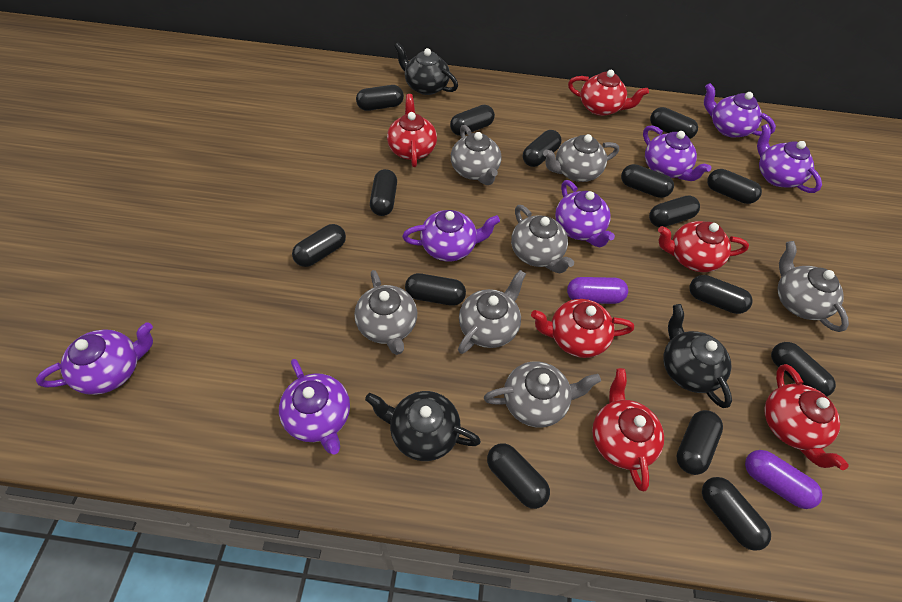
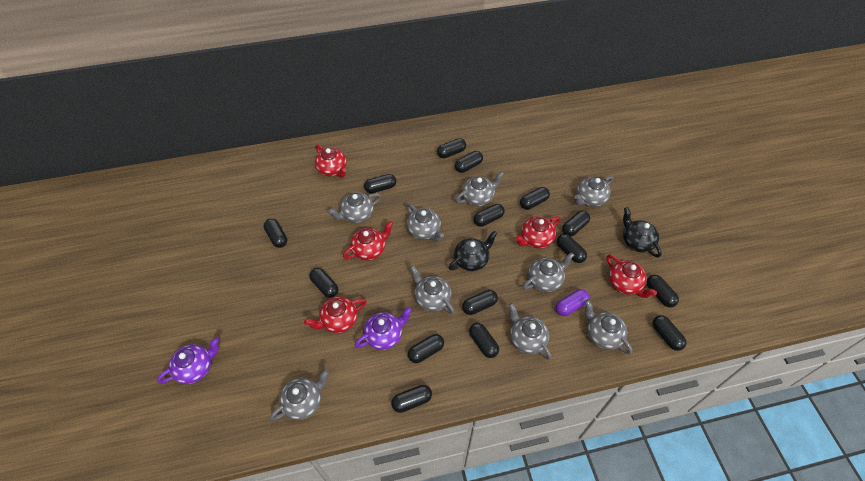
black teapot: 3 -> 2
grey teapot: 7 -> 9
purple capsule: 2 -> 1
purple teapot: 7 -> 2
red teapot: 6 -> 5

